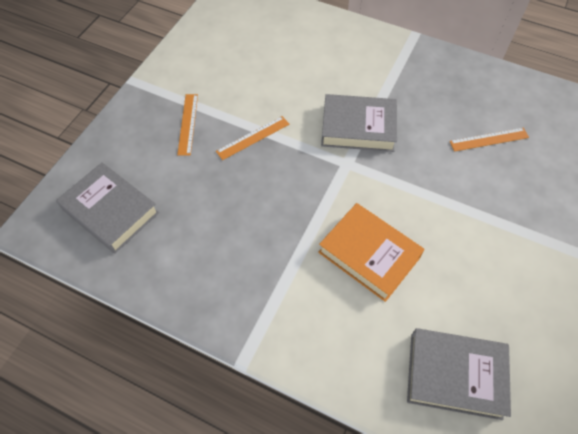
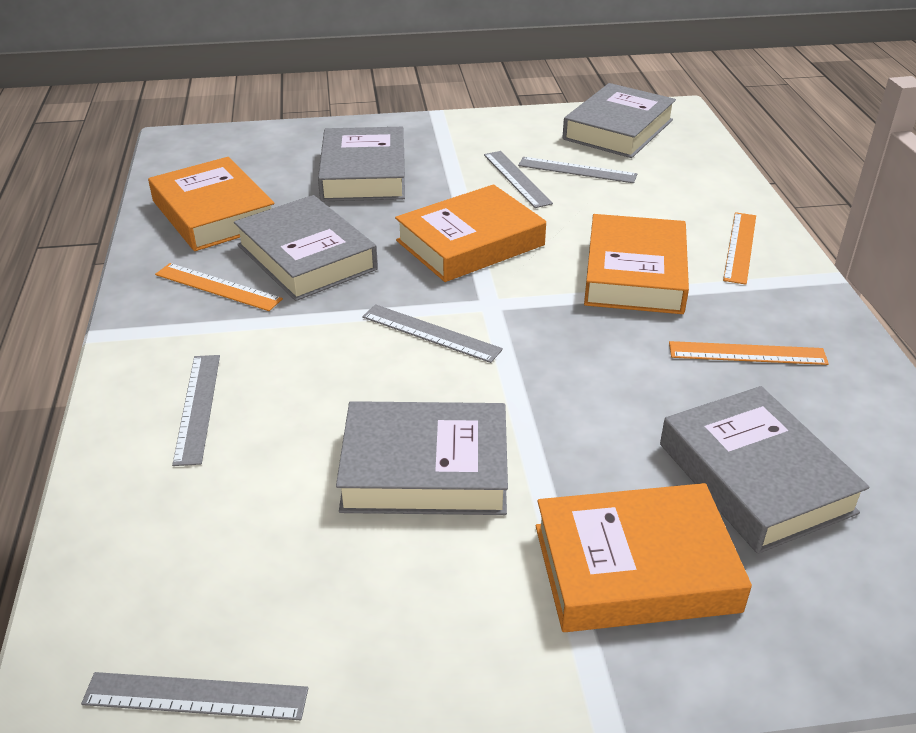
grey book: 3 -> 5
grey ruler: 0 -> 5
orange book: 1 -> 4

